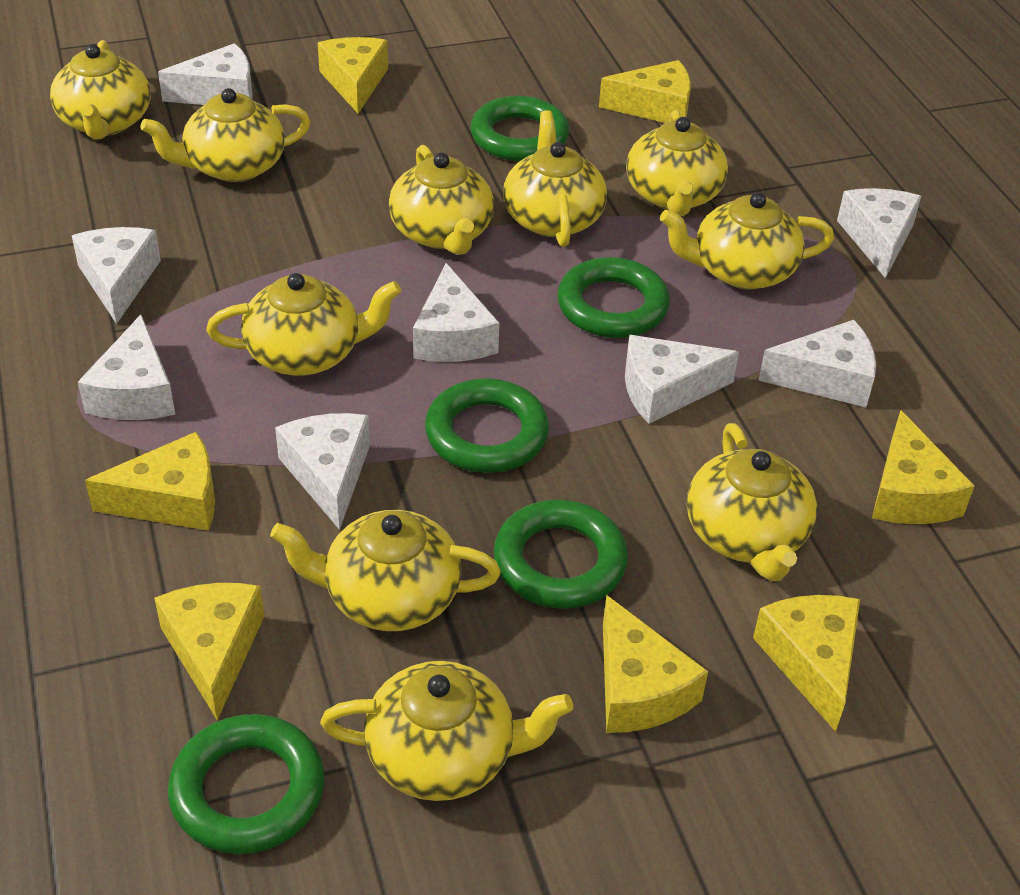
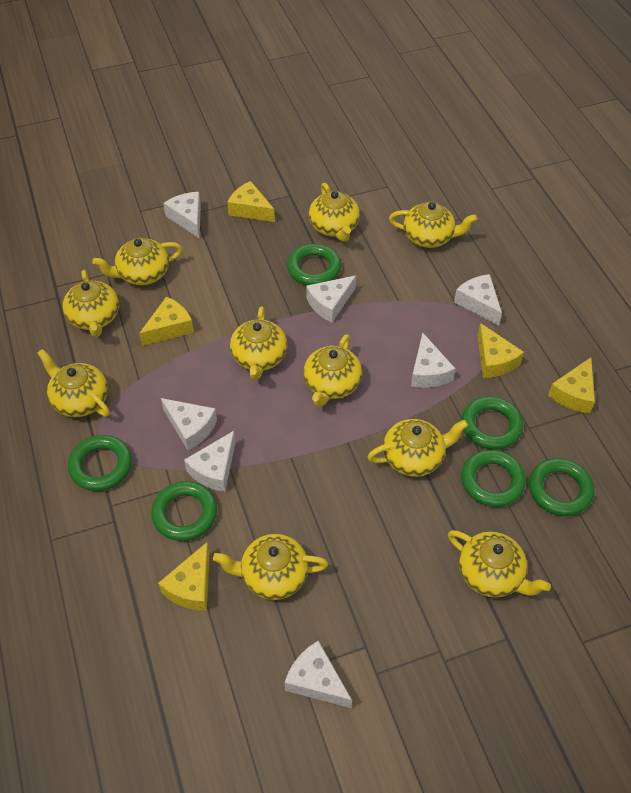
green ring: 5 -> 6
white cheese: 8 -> 7
yellow cheese: 7 -> 5

